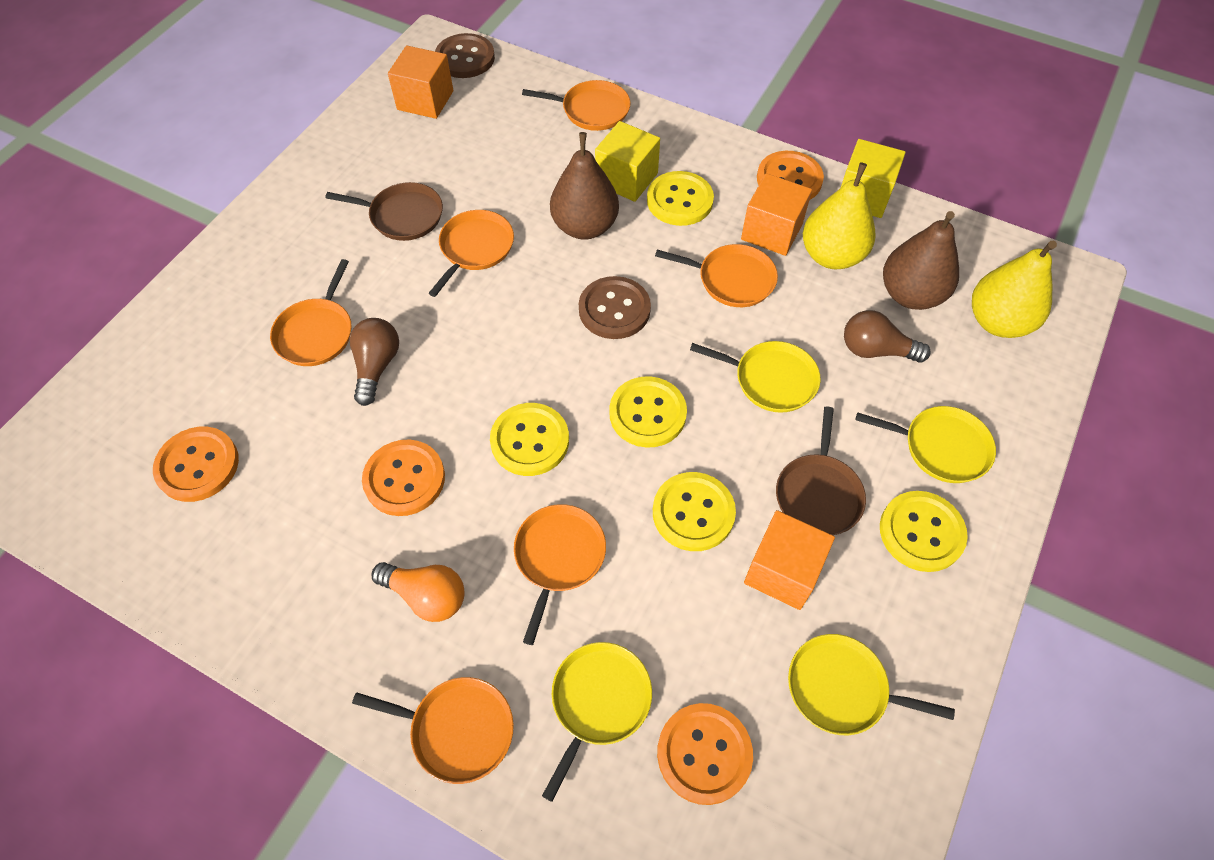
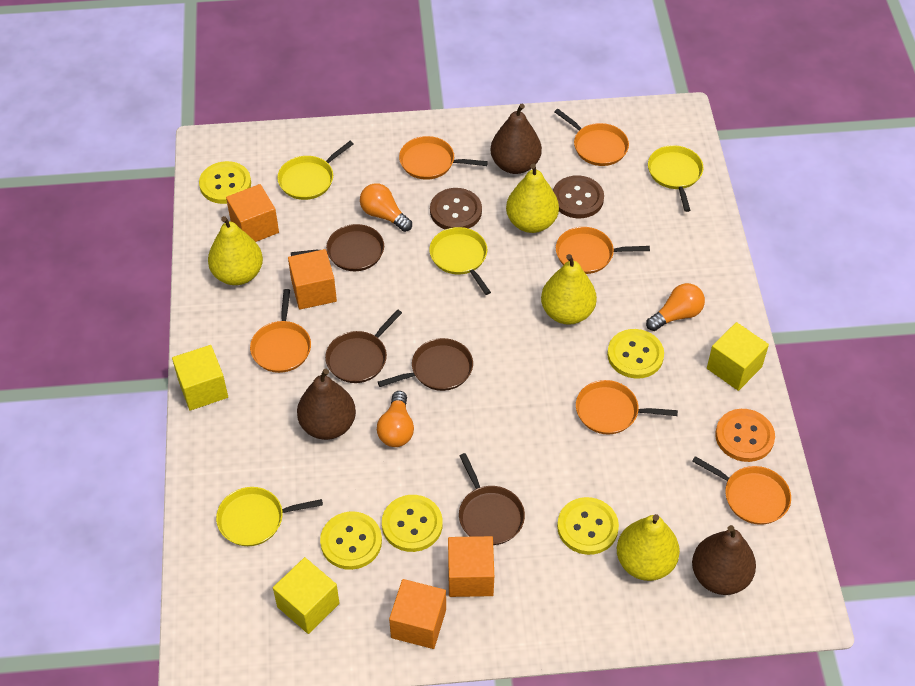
brown light bulb: 2 -> 0
brown pan: 2 -> 4
brown pear: 2 -> 3
orange button: 4 -> 1
orange cube: 3 -> 4
orange light bulb: 1 -> 3
yellow cube: 2 -> 3
yellow pear: 2 -> 4

